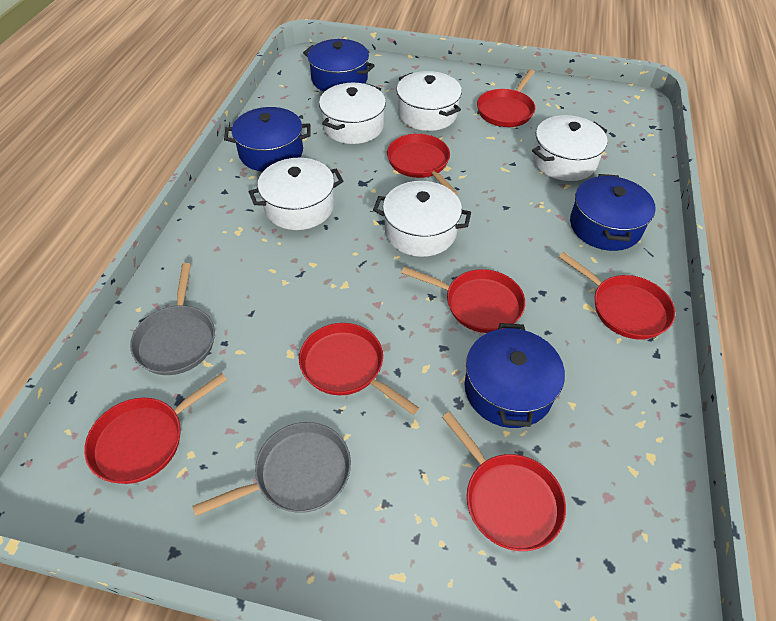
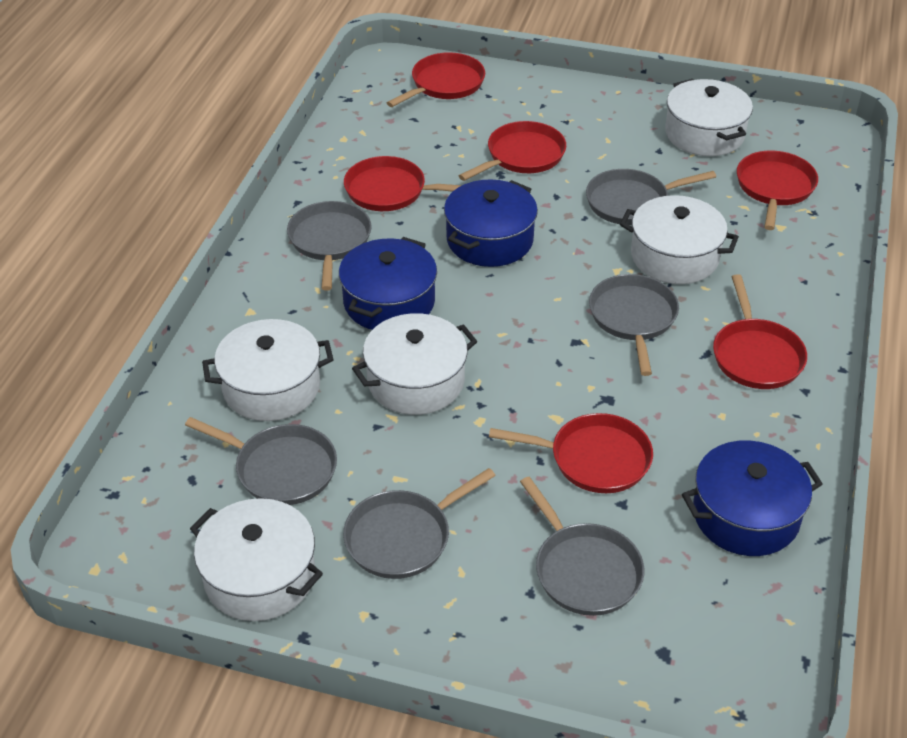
blue pot: 4 -> 3
grey pan: 2 -> 6
red pan: 7 -> 6

